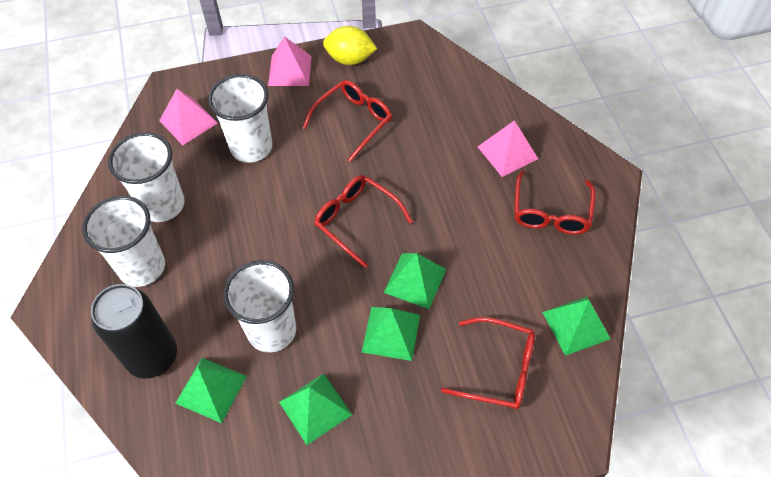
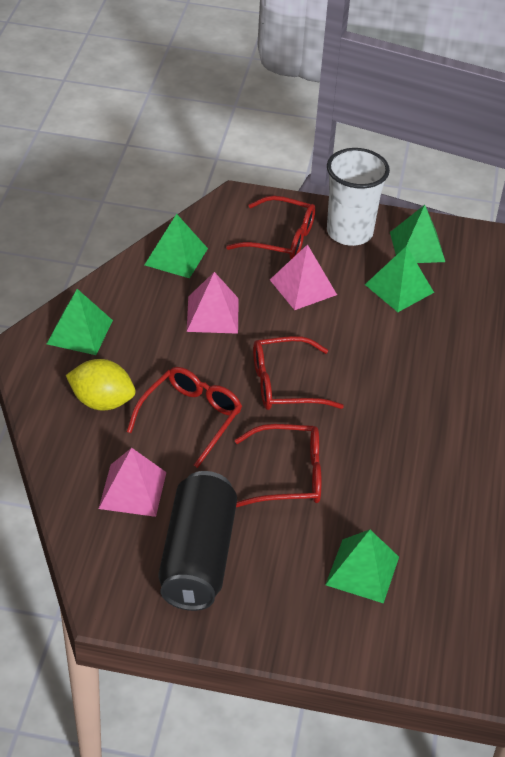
white cup: 4 -> 1

